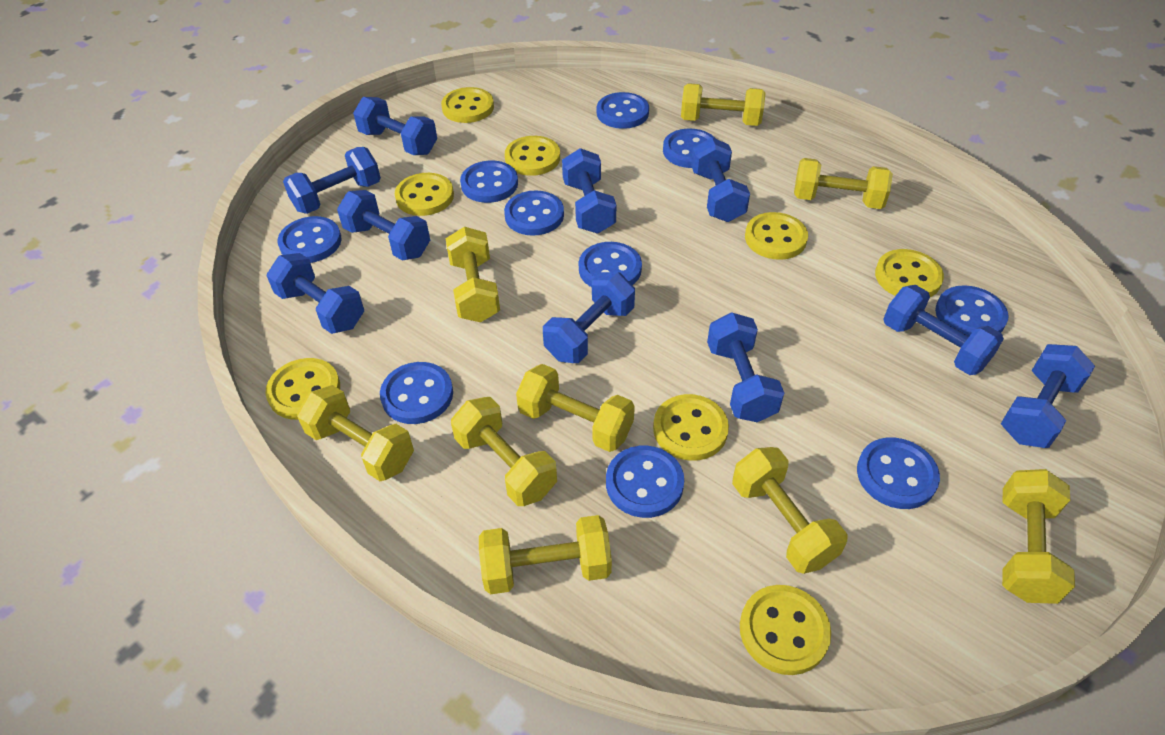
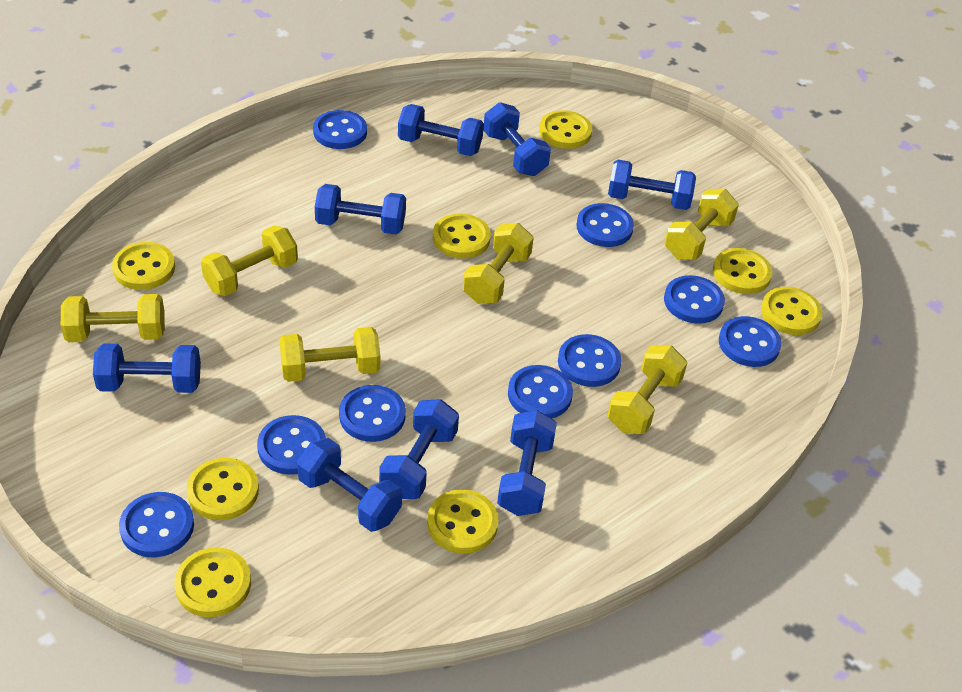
blue button: 10 -> 9
blue dumbbell: 10 -> 8
yellow dumbbell: 9 -> 6

